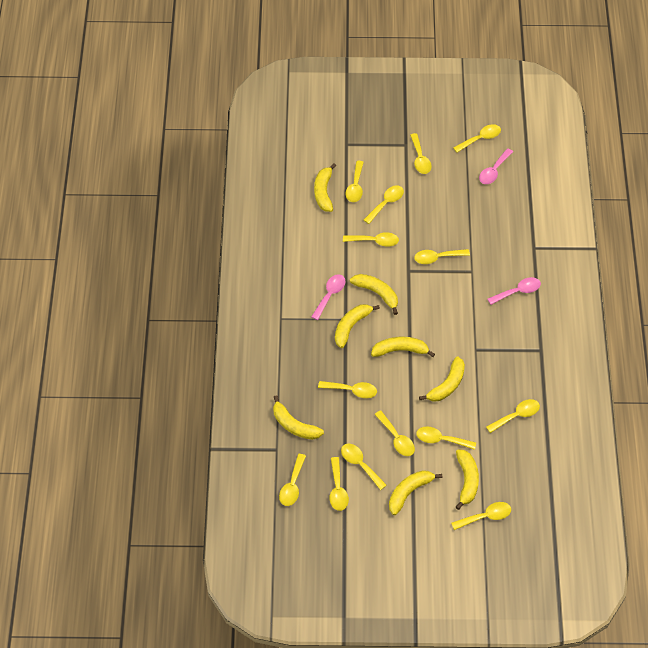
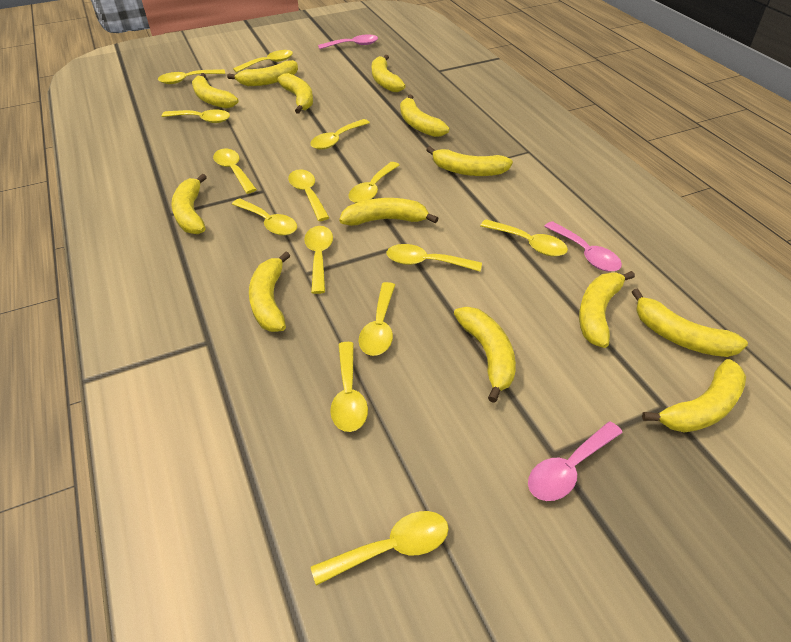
yellow banana: 8 -> 13

